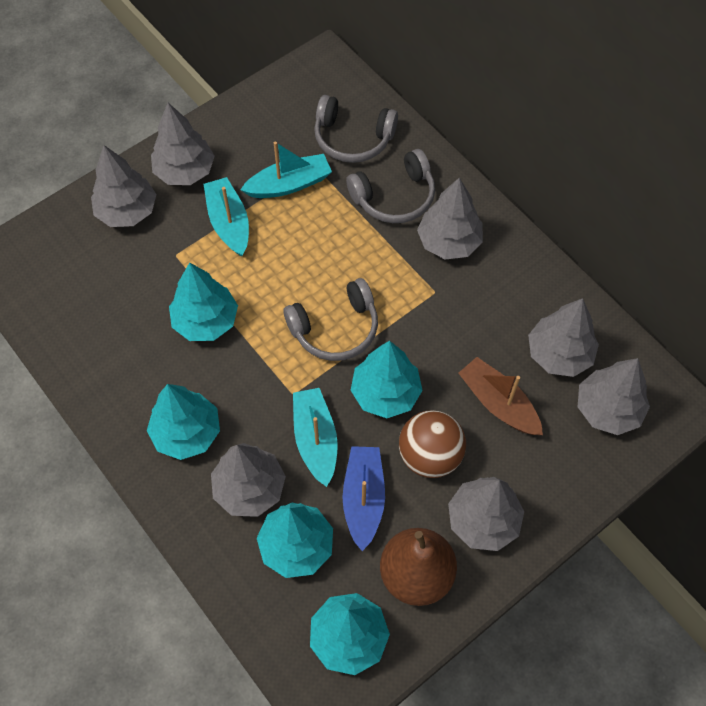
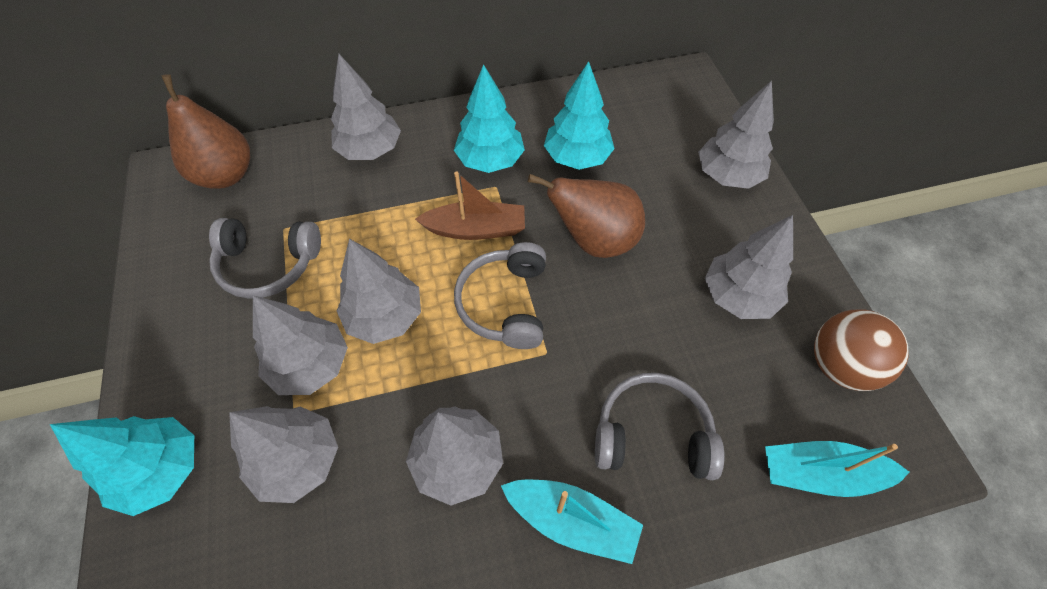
blue boat: 1 -> 0
brown pear: 1 -> 2
turquoise boat: 3 -> 2
turquoise tree: 5 -> 3

